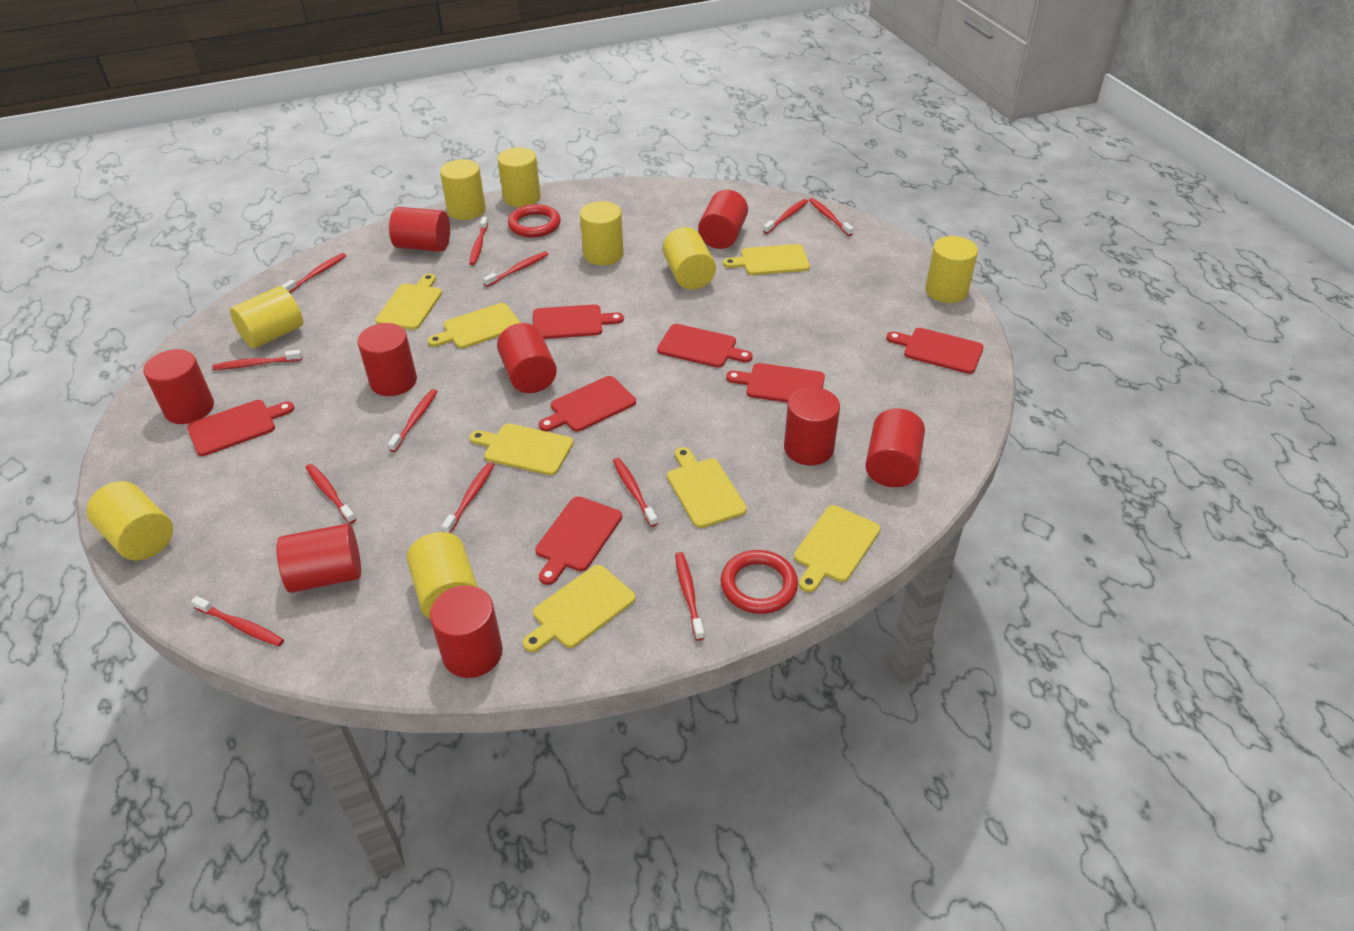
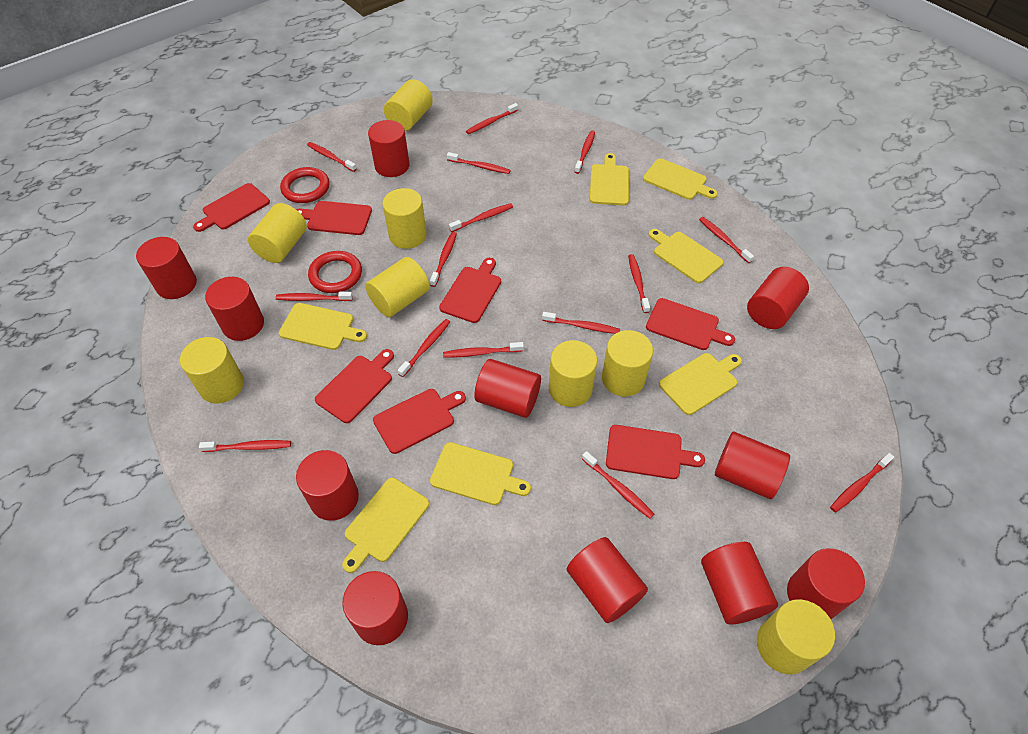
red cylinder: 9 -> 11
red toothbrush: 12 -> 15

